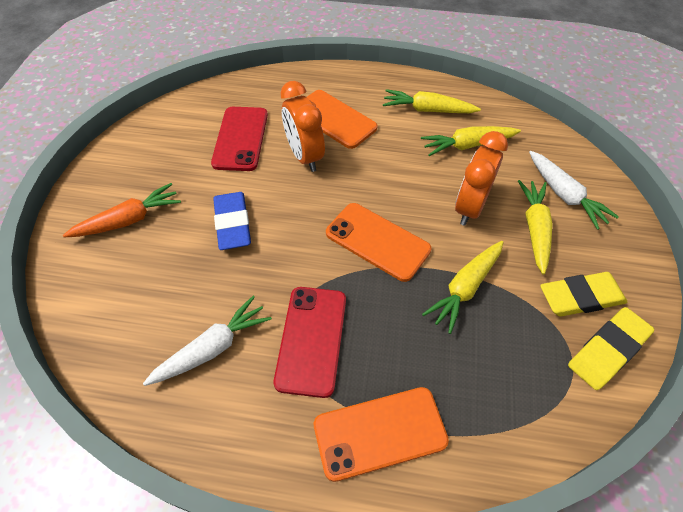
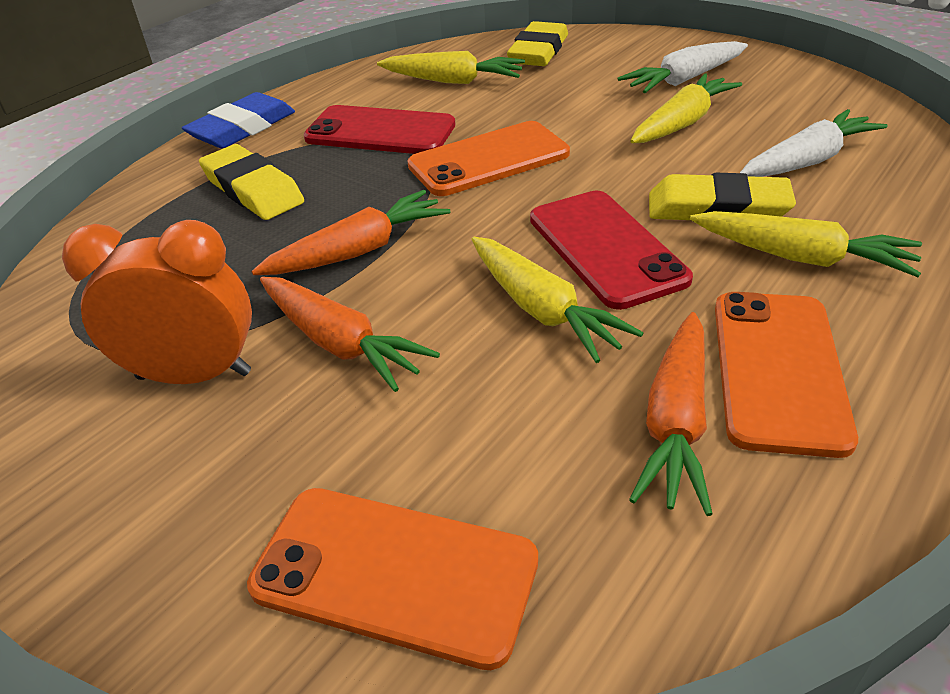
orange carrot: 1 -> 3
orange clock: 2 -> 1
yellow eraser: 2 -> 3

